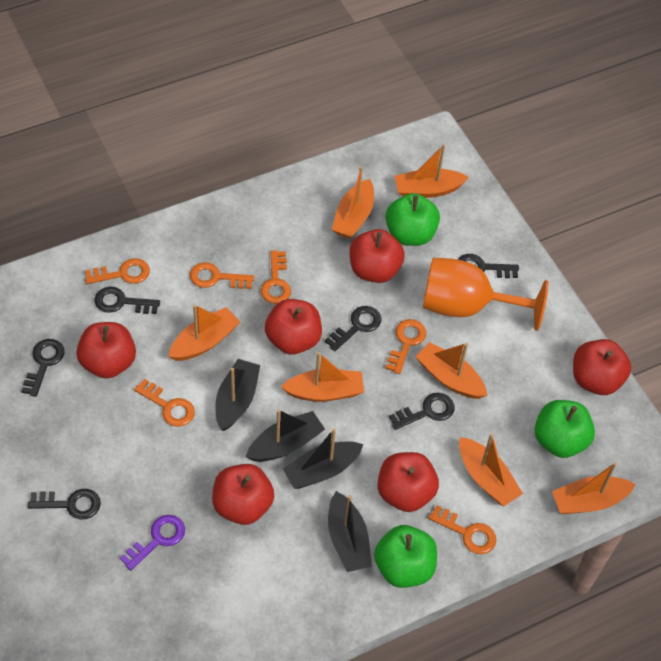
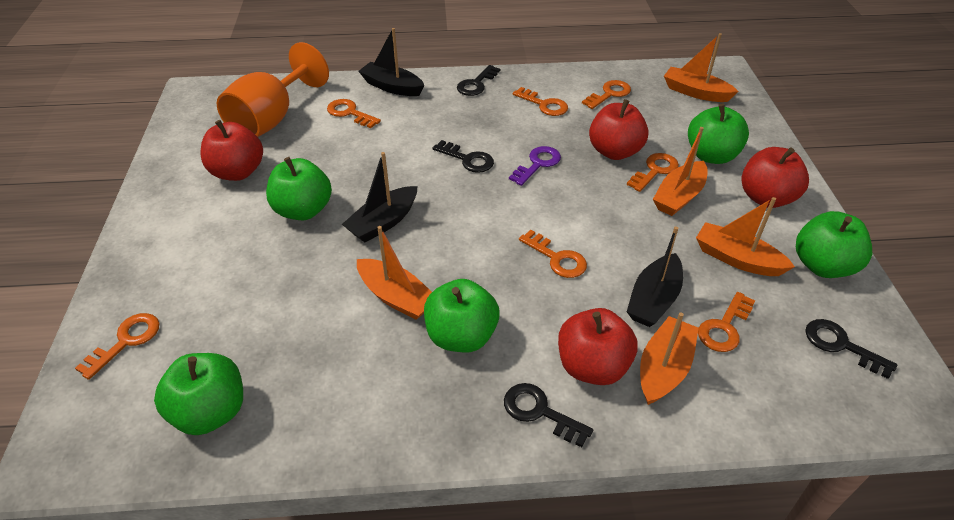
black boat: 4 -> 3
black key: 6 -> 4
green apple: 3 -> 5
orange boat: 7 -> 5
orange key: 6 -> 7
red apple: 6 -> 4

